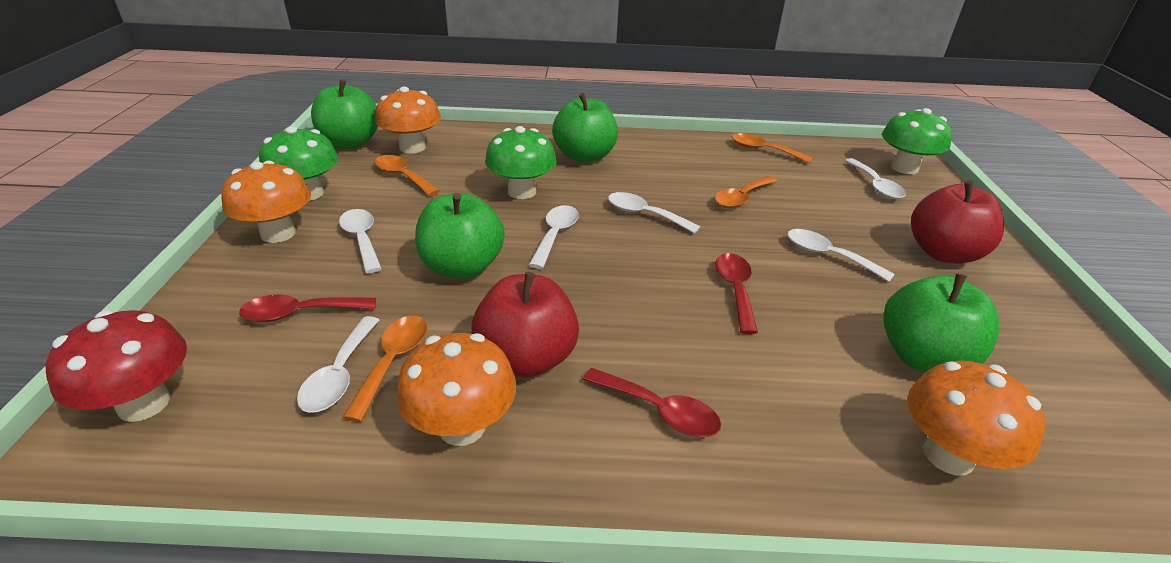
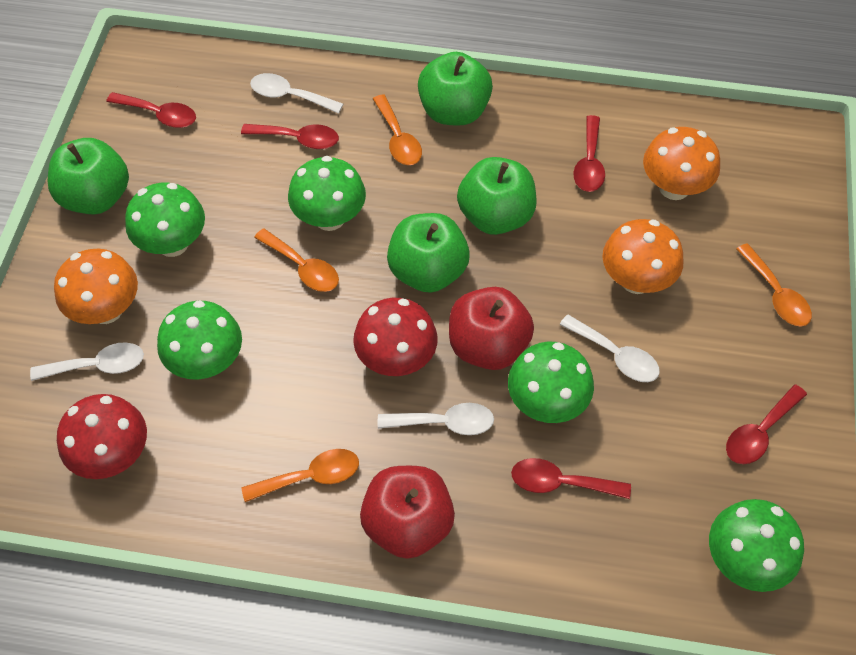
green mushroom: 3 -> 5
orange mushroom: 4 -> 3
red mushroom: 1 -> 2
red spoon: 3 -> 5
white spoon: 6 -> 4

